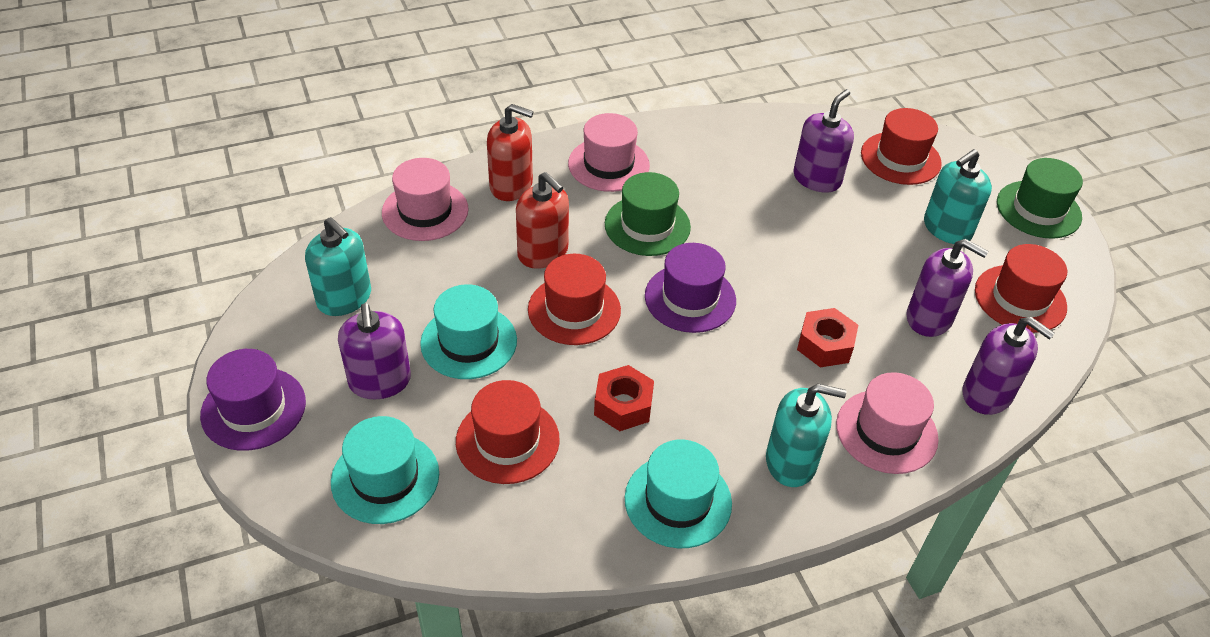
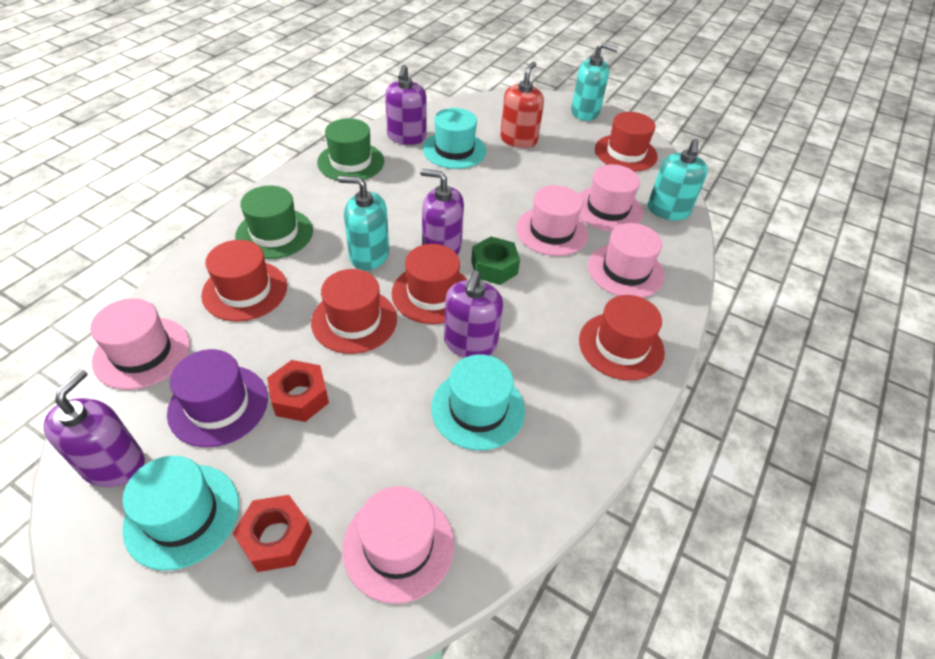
green nut: 0 -> 1
pink hat: 3 -> 5
purple hat: 2 -> 1
red hat: 4 -> 5
red soap dispenser: 2 -> 1

